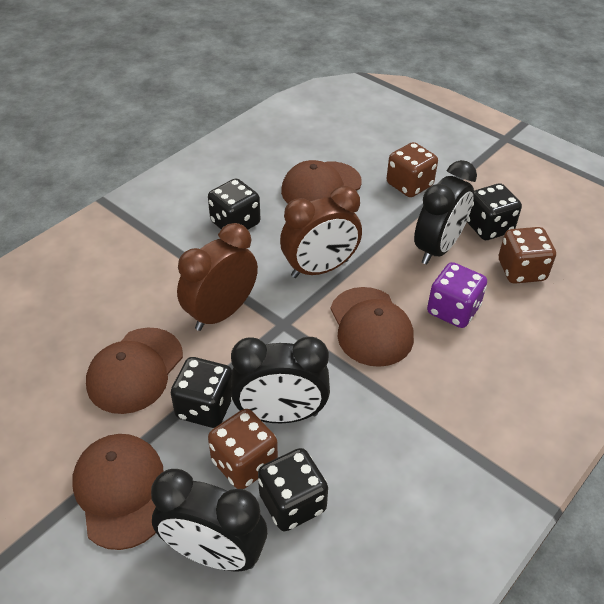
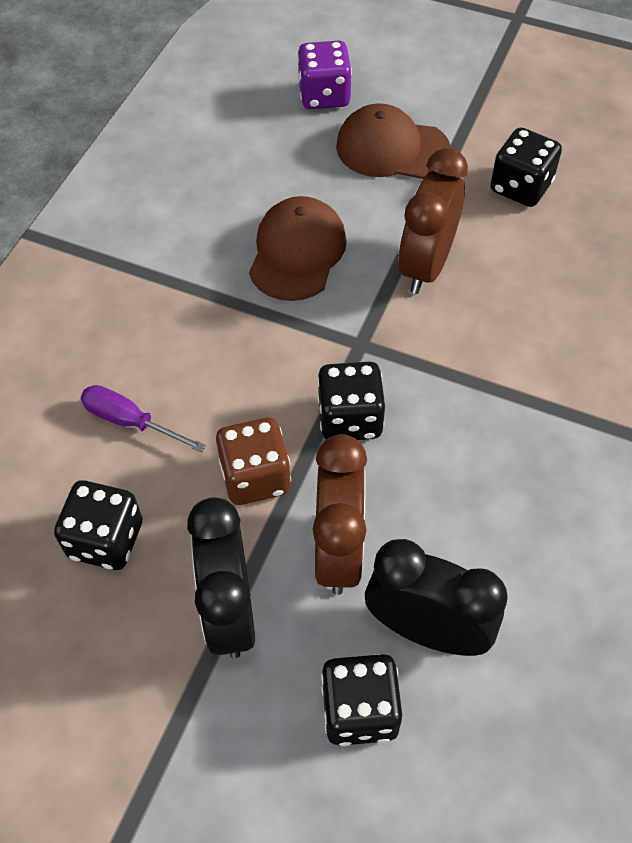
black clock: 3 -> 2
brown cap: 4 -> 2
brown dice: 3 -> 1
purple screwdriver: 0 -> 1

